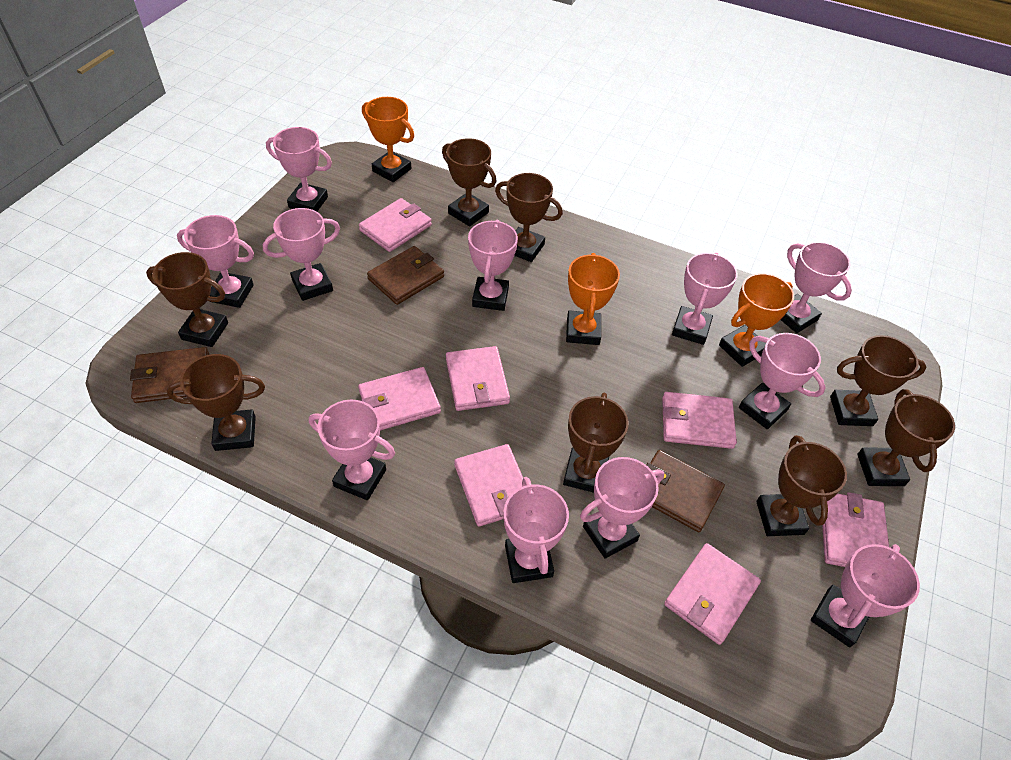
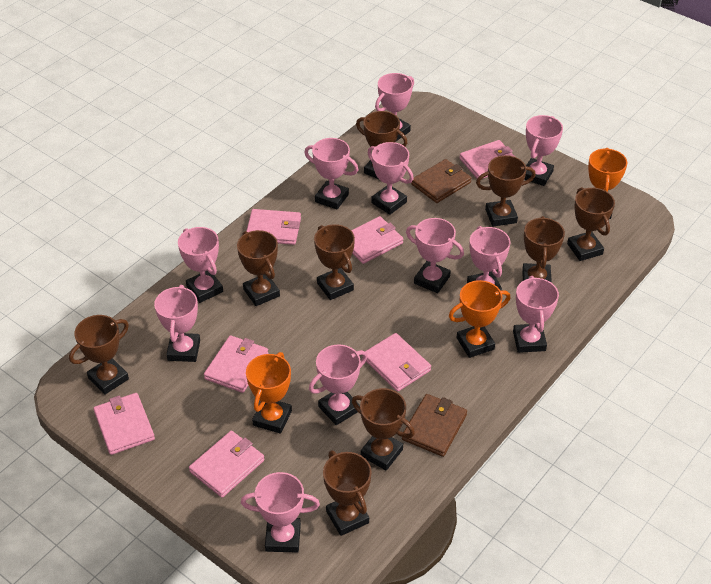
brown trophy: 8 -> 9
brown wallet: 3 -> 2

